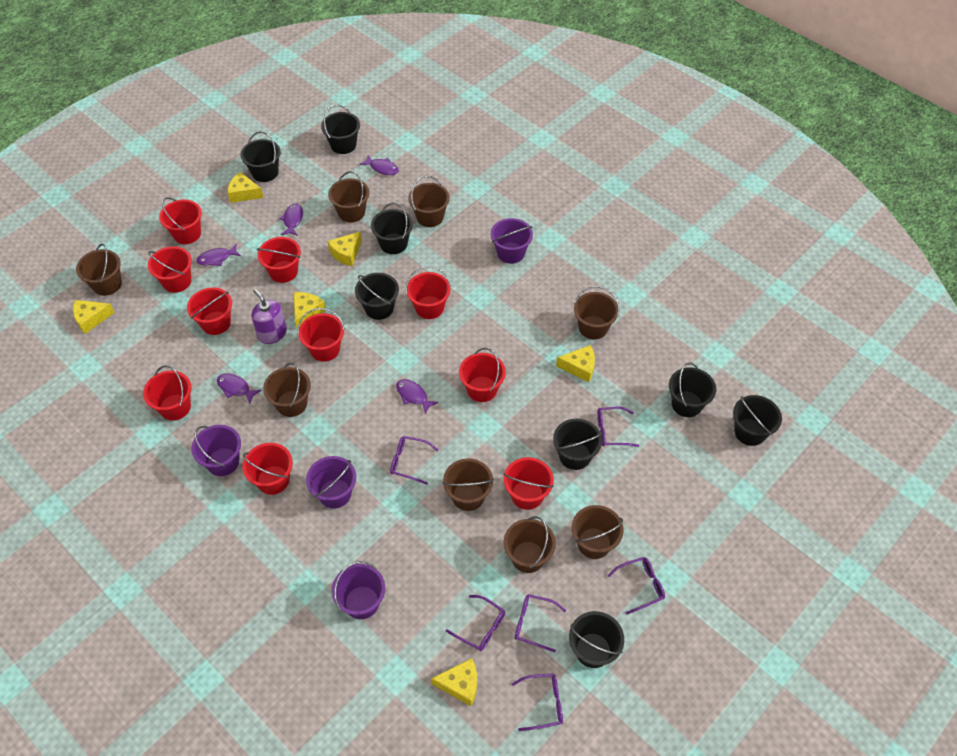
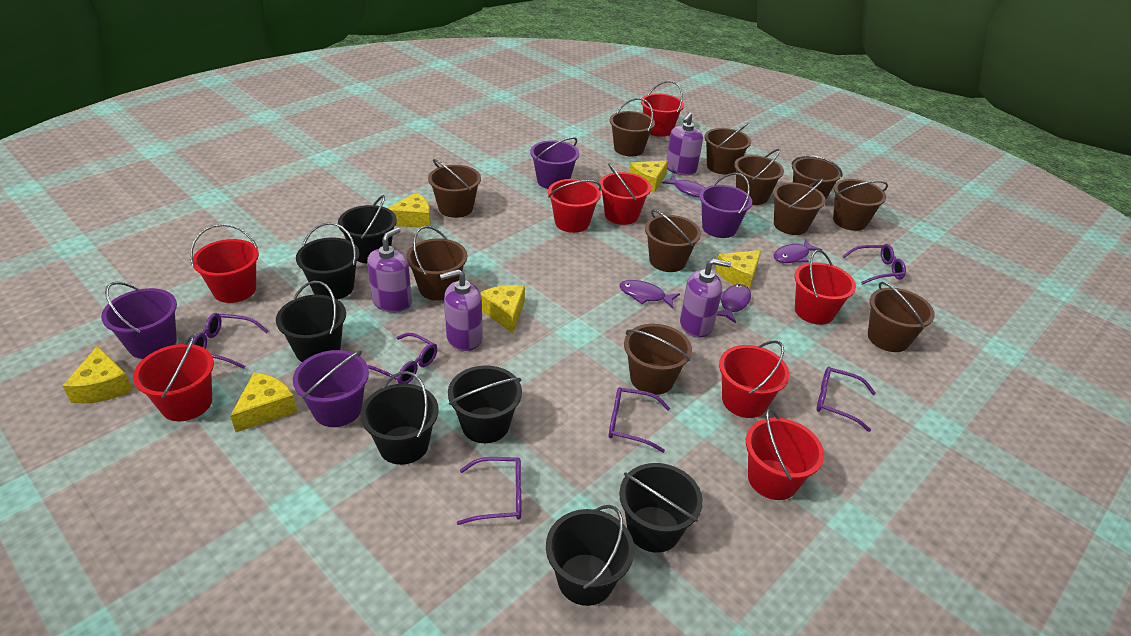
black bucket: 8 -> 7
brown bucket: 8 -> 11
purple fish: 5 -> 4
purple soap dispenser: 1 -> 4
red bucket: 10 -> 8

